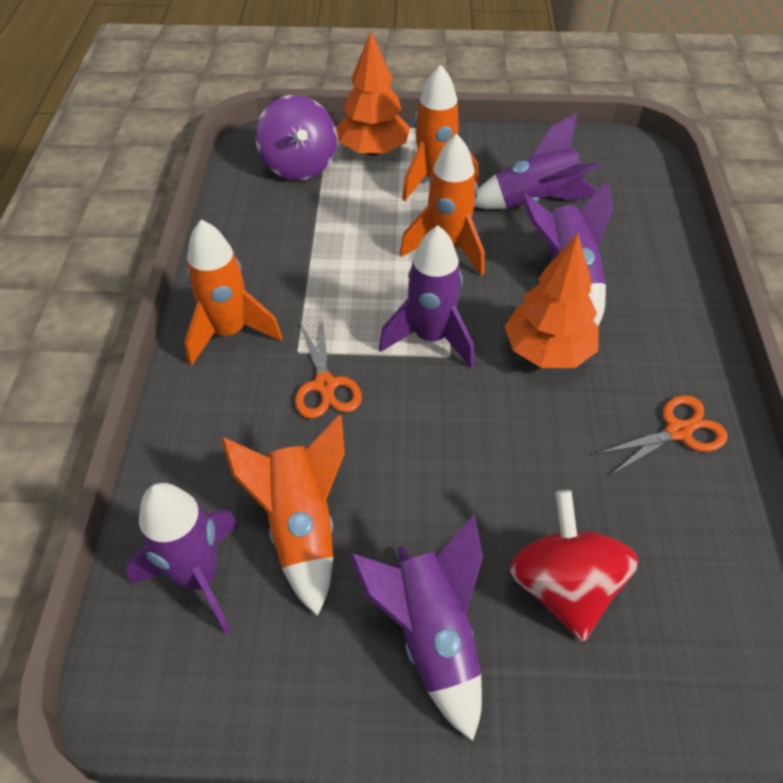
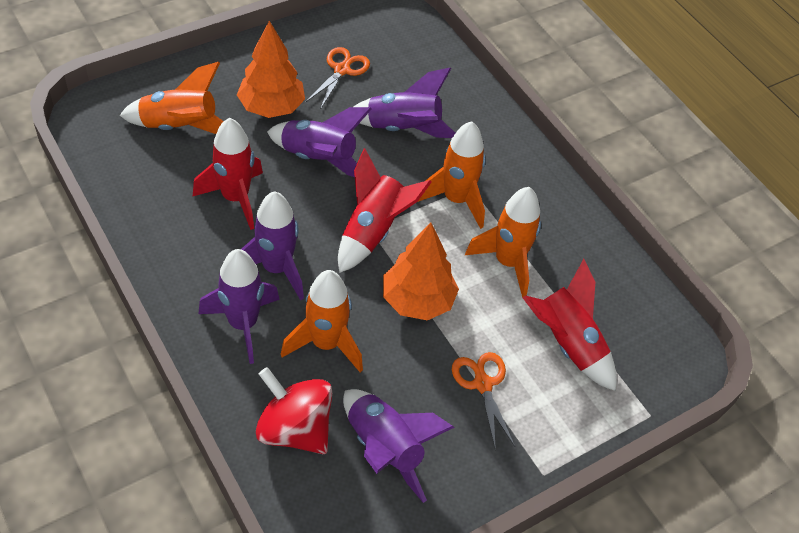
purple spinning top: 1 -> 0
red rocket: 0 -> 3

